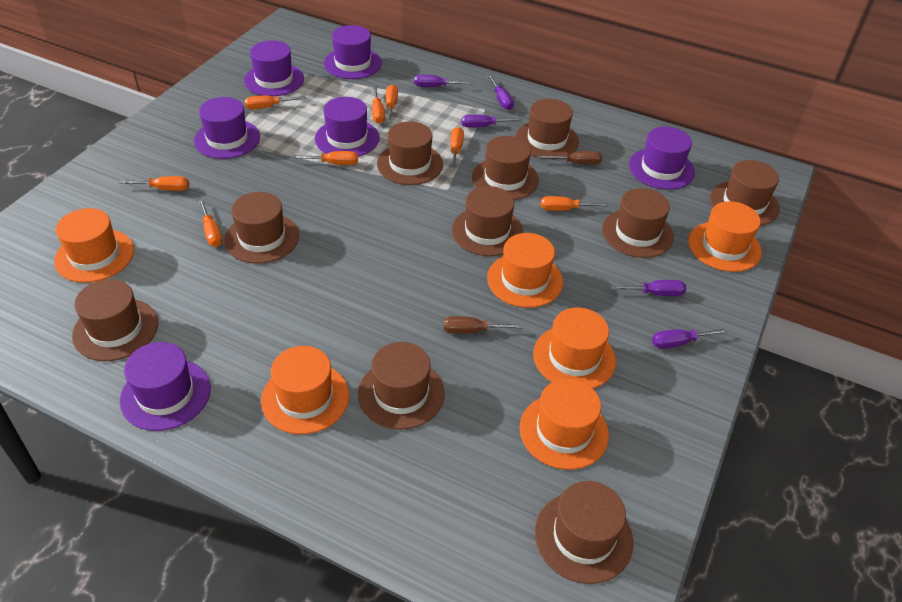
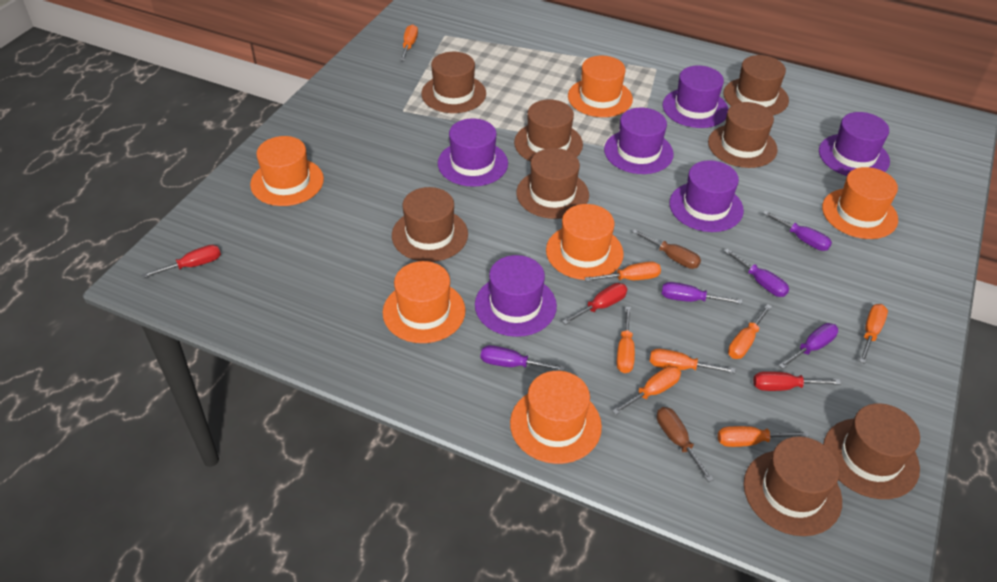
brown hat: 10 -> 8
red screwdriver: 0 -> 3

